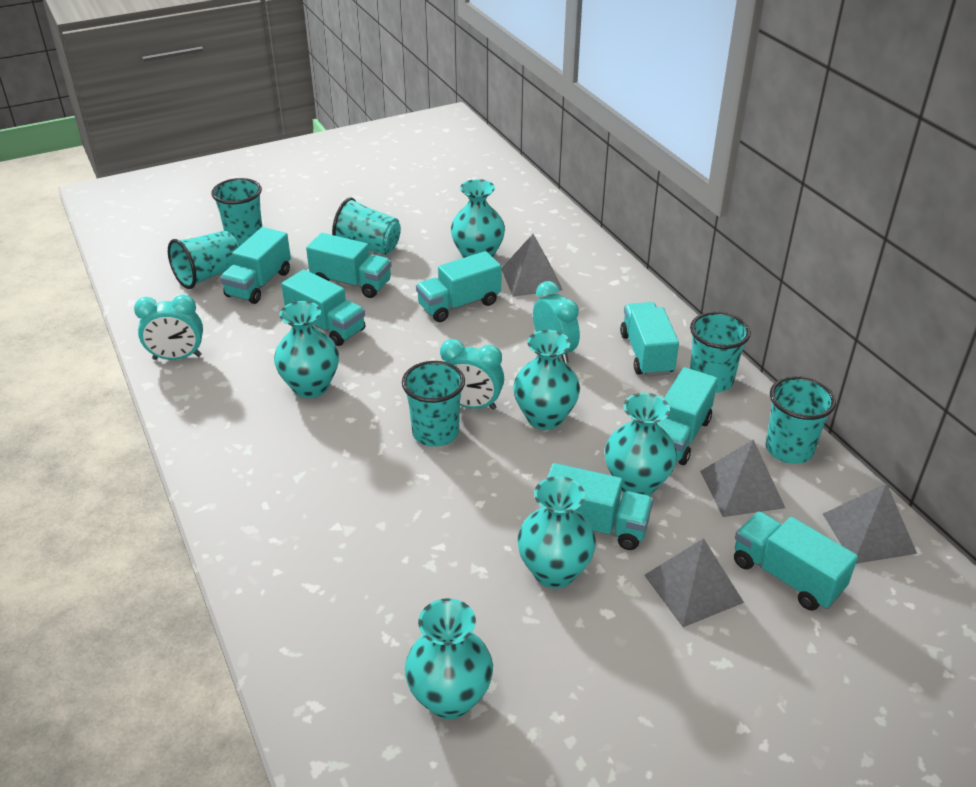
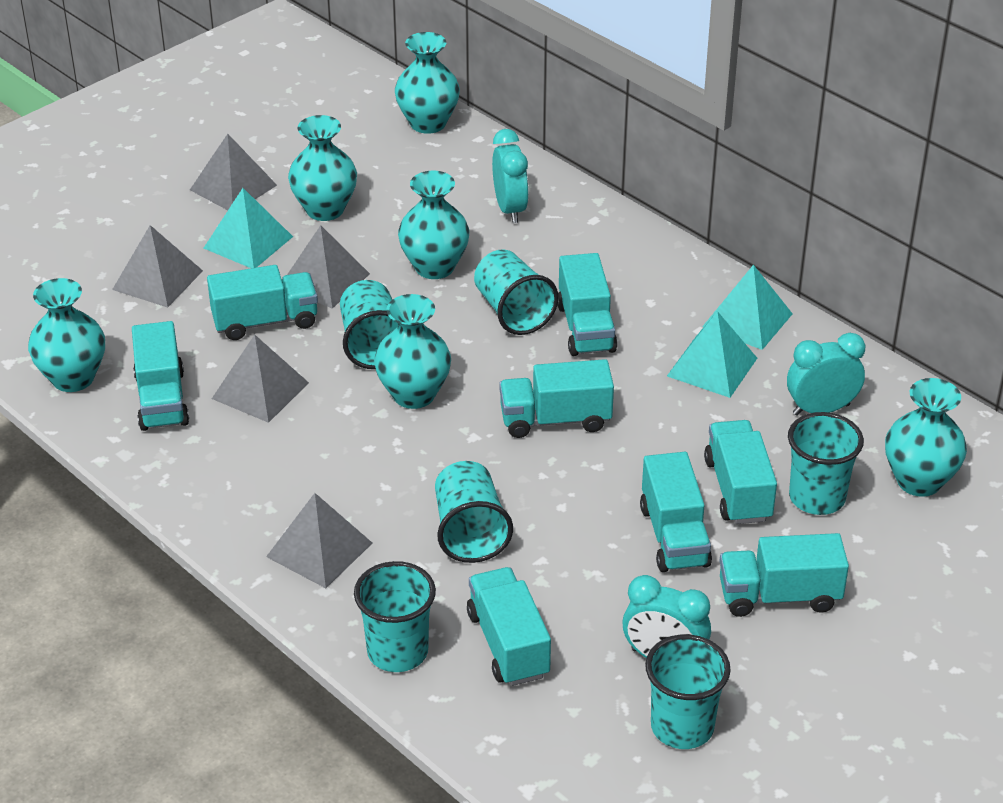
grey pyramid: 4 -> 5
turquoise pyramid: 0 -> 3

